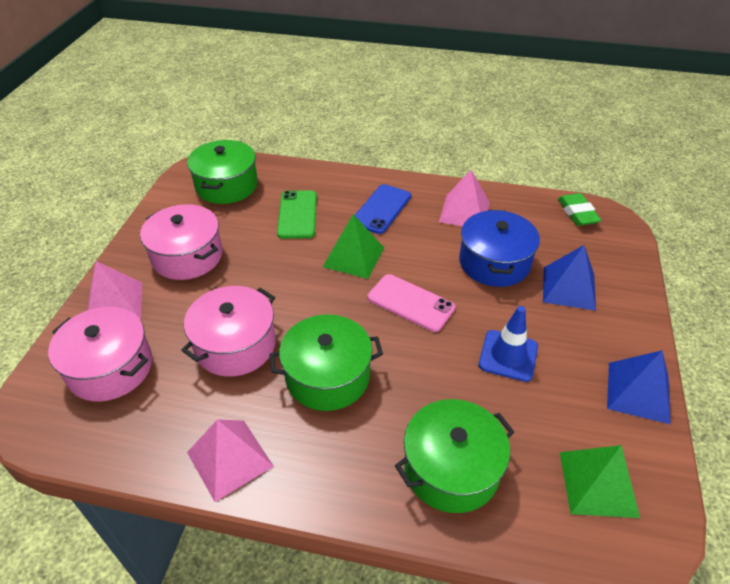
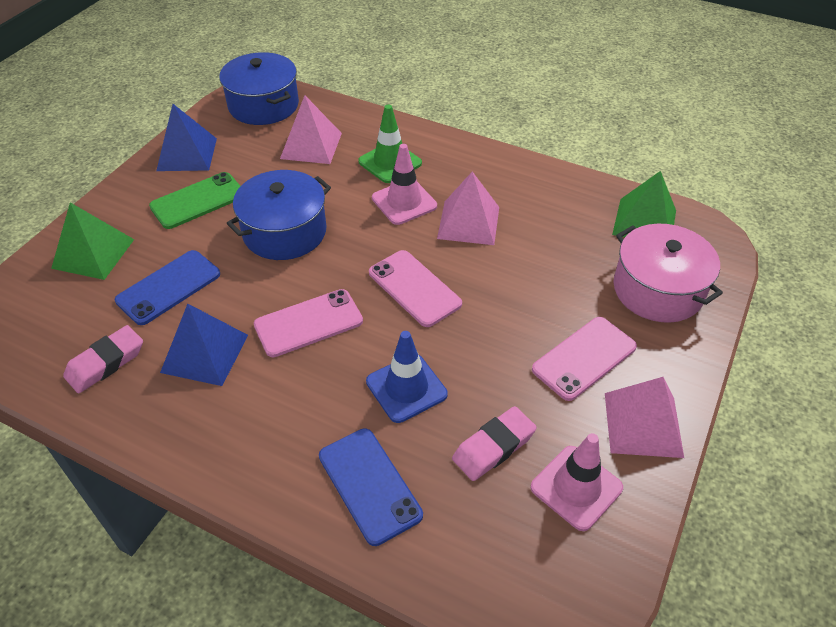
blue phone: 1 -> 2
blue pot: 1 -> 2
green eraser: 1 -> 0
green pot: 3 -> 0
green traffic cone: 0 -> 1
pink eraser: 0 -> 2
pink phone: 1 -> 3
pink pot: 3 -> 1
pink traffic cone: 0 -> 2

